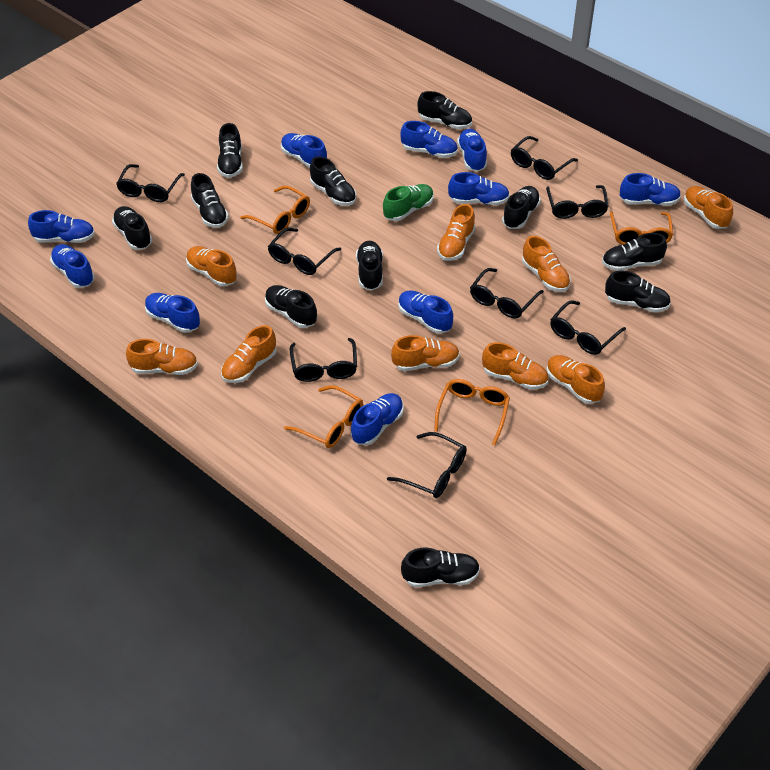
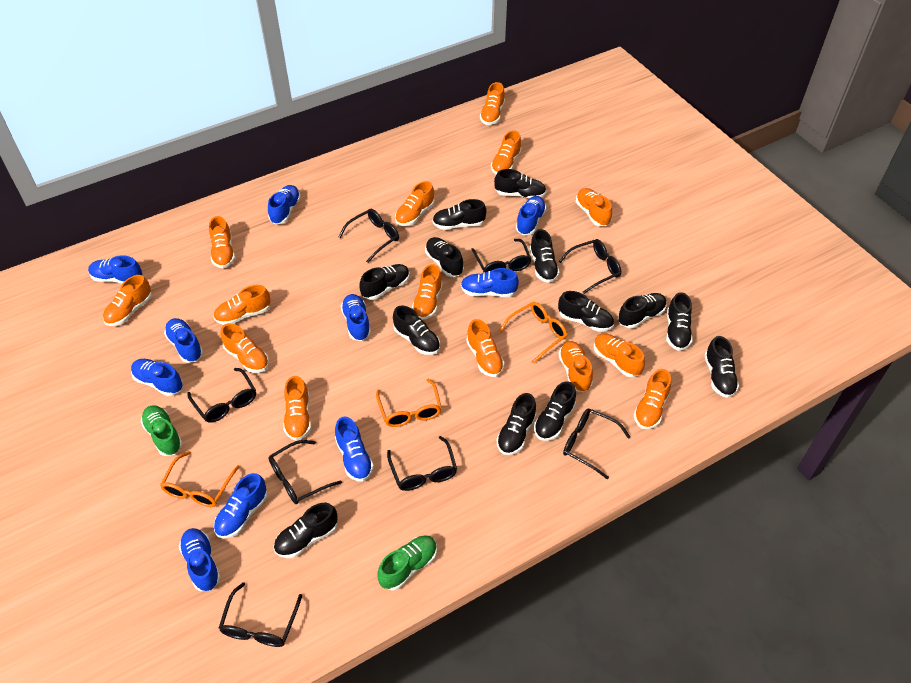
black shoe: 11 -> 13
green shoe: 1 -> 2
orange glasses: 4 -> 3
orange shoe: 9 -> 14

